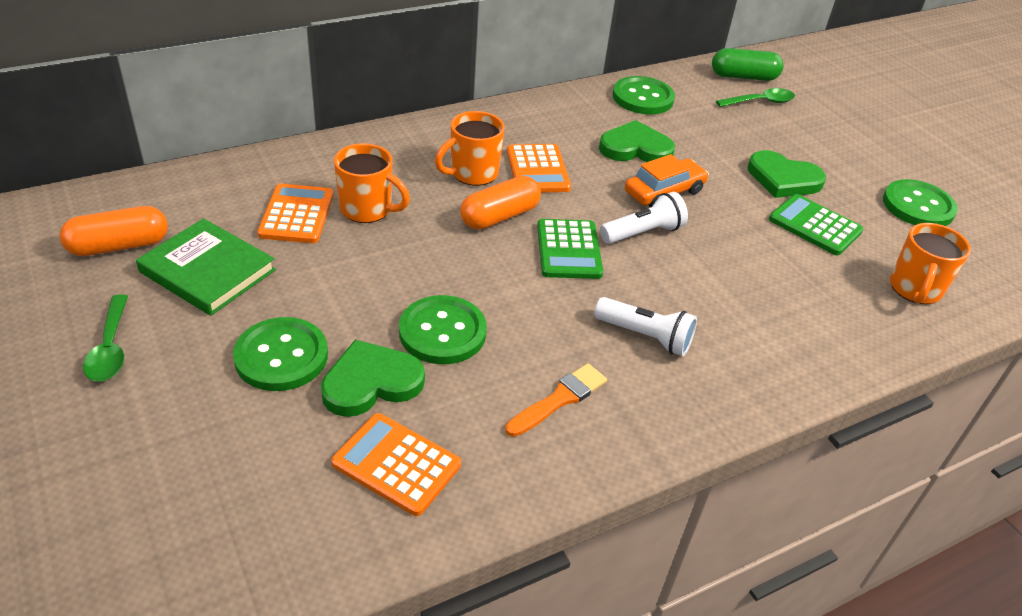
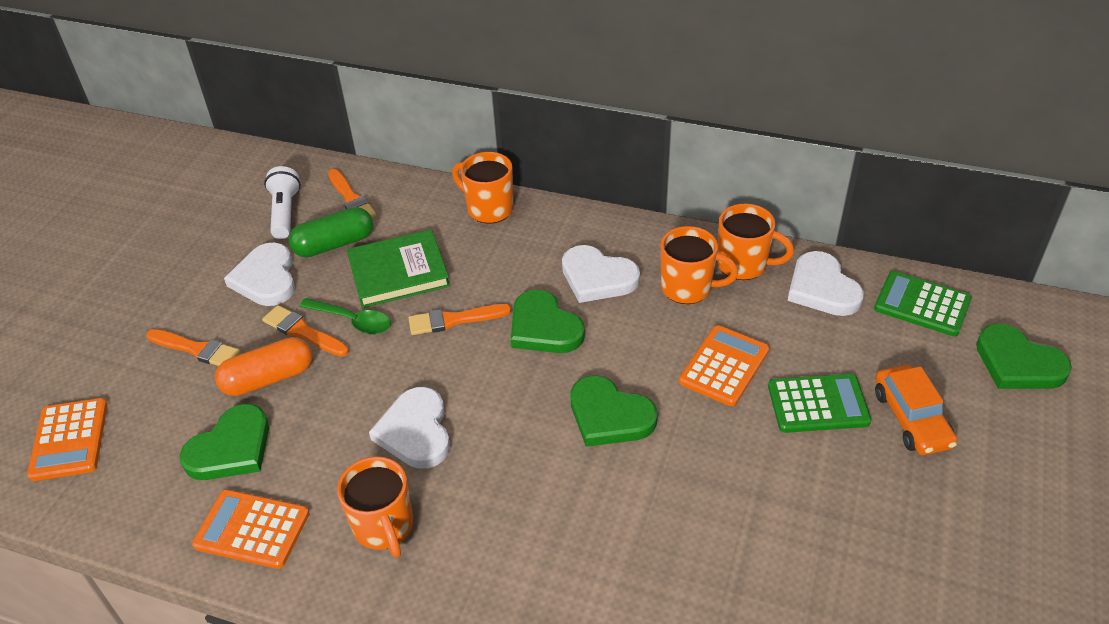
green button: 4 -> 0
green heart: 3 -> 4
green spoon: 2 -> 1
orange brush: 1 -> 4
orange capsule: 2 -> 1
orange mug: 3 -> 4
white flashlight: 2 -> 1
white heart: 0 -> 4

